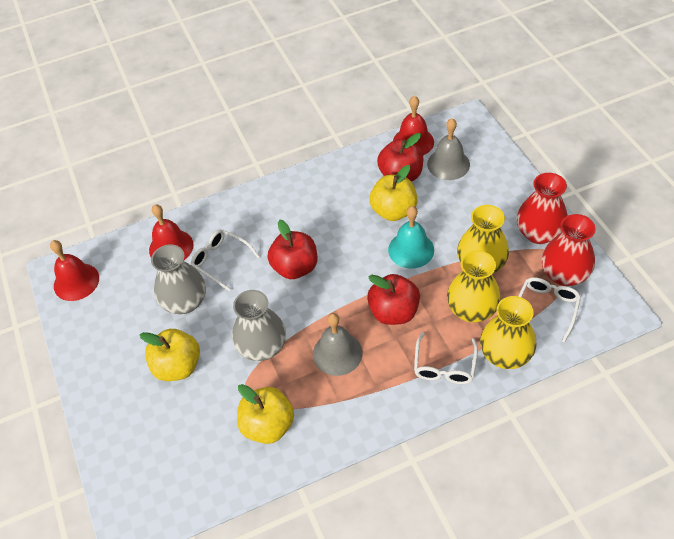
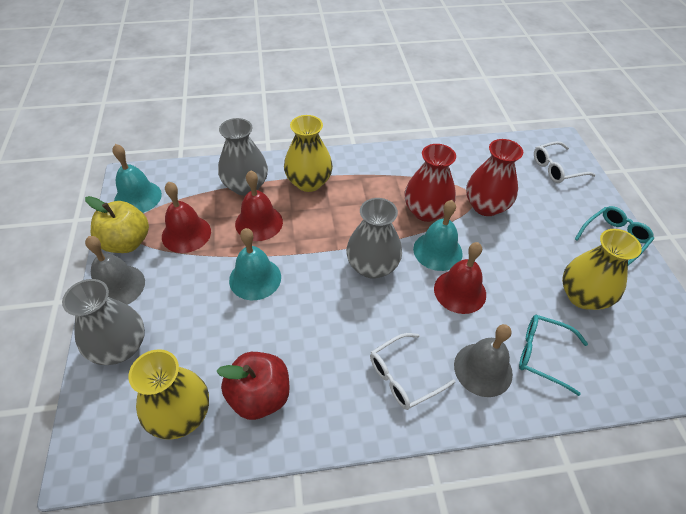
grey vase: 2 -> 3
red apple: 3 -> 1
turquoise bell: 1 -> 3
turquoise glasses: 0 -> 2
white glasses: 3 -> 2
yellow apple: 3 -> 1

